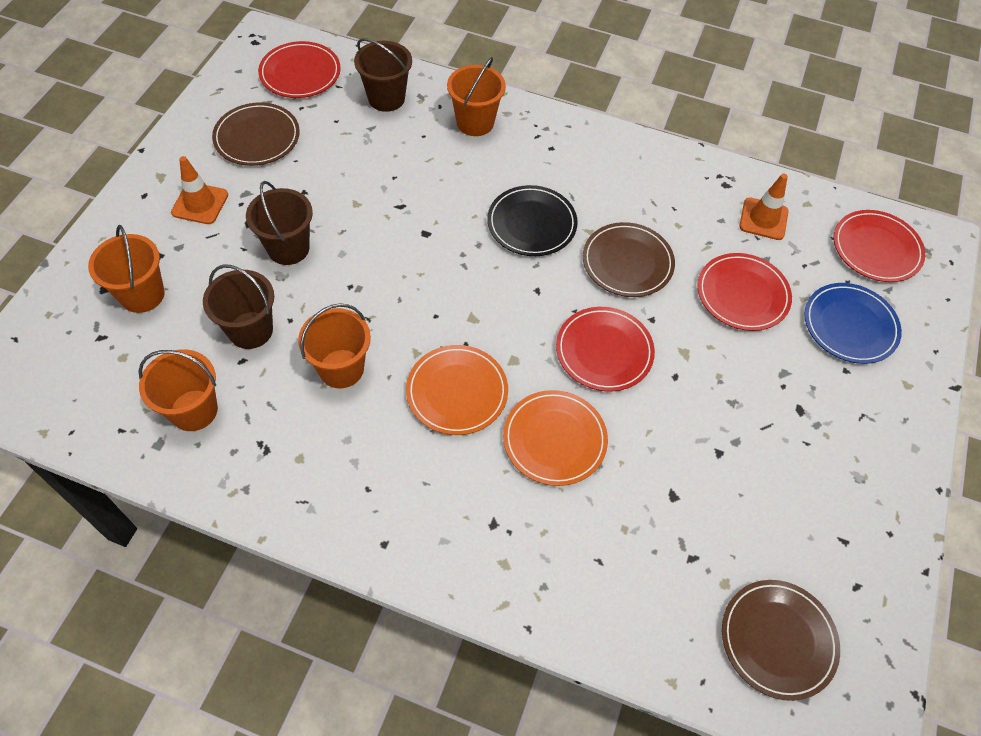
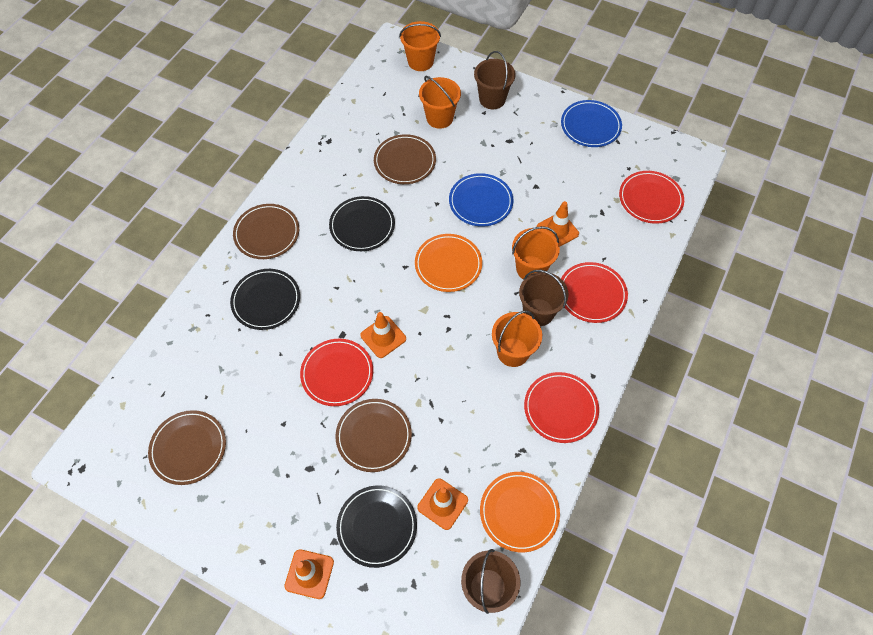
black plate: 1 -> 3
blue plate: 1 -> 2
brown plate: 3 -> 4
orange traffic cone: 2 -> 4

